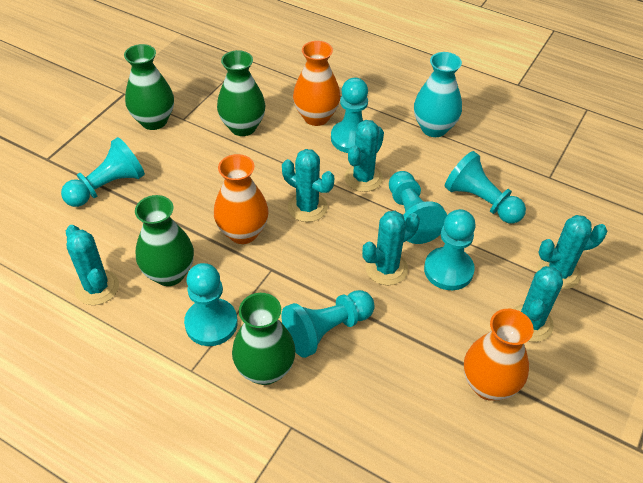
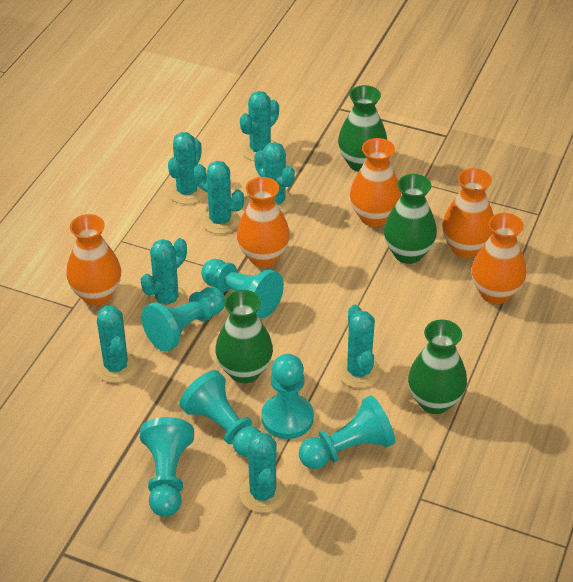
orange vase: 3 -> 5
turquoise cactus: 6 -> 8
turquoise pawn: 7 -> 6
turquoise vase: 1 -> 0

